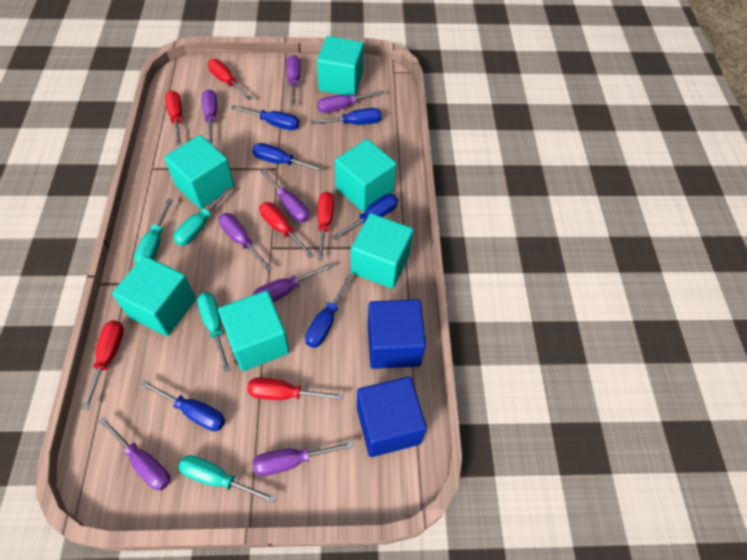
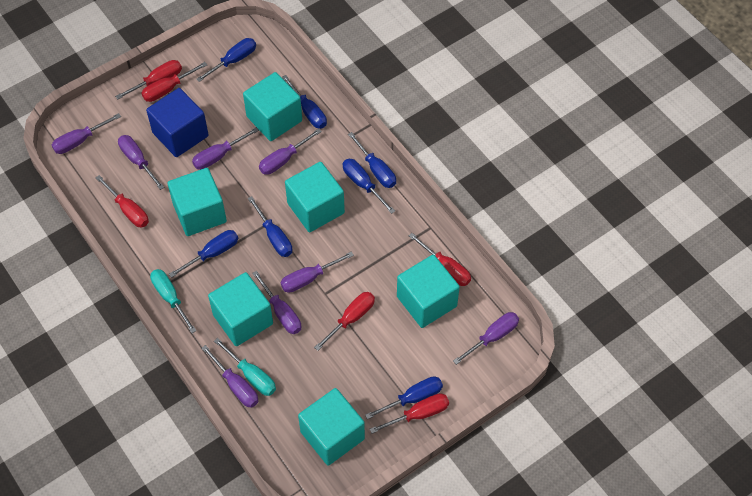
blue cube: 2 -> 1
blue screwdriver: 6 -> 7
turquoise screwdriver: 4 -> 2

